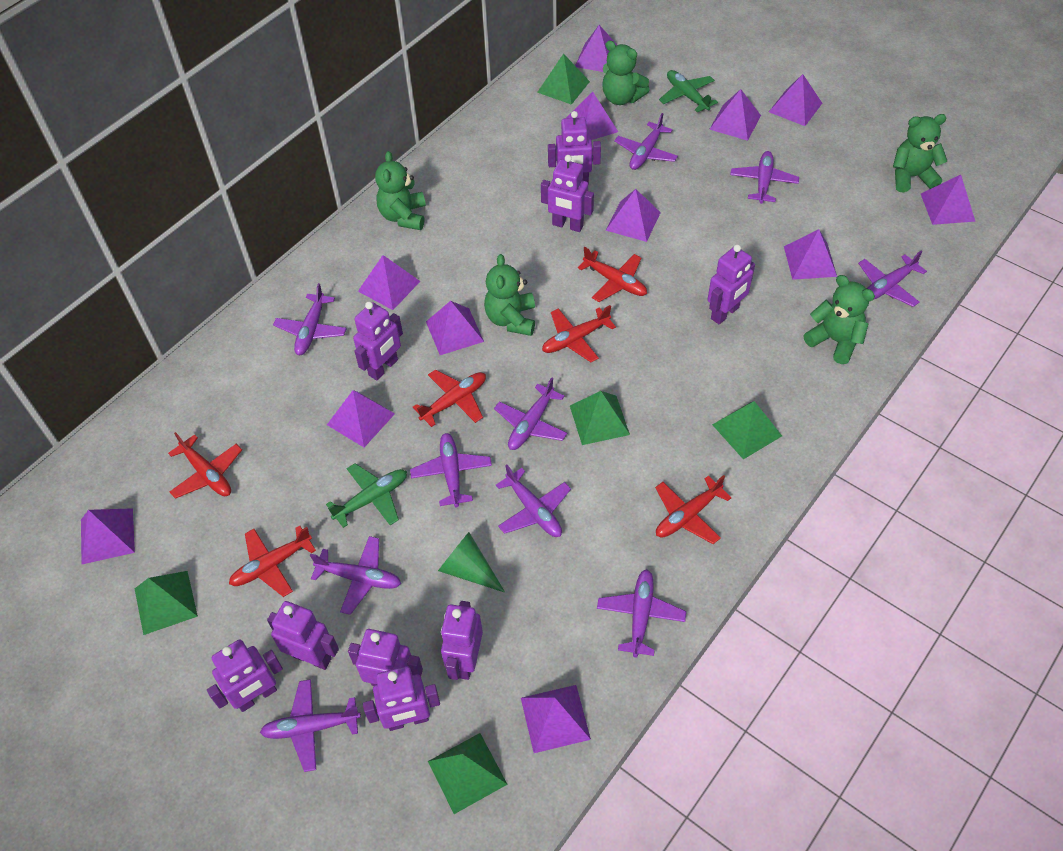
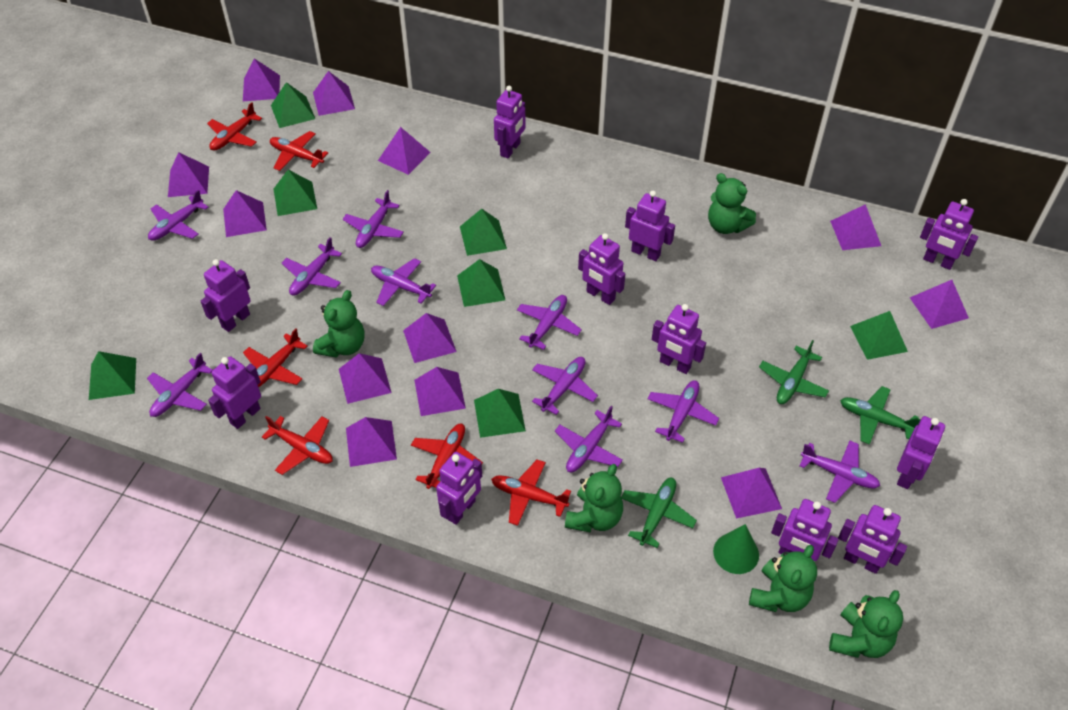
green plane: 2 -> 3
green pyramid: 5 -> 7
purple robot: 9 -> 11

